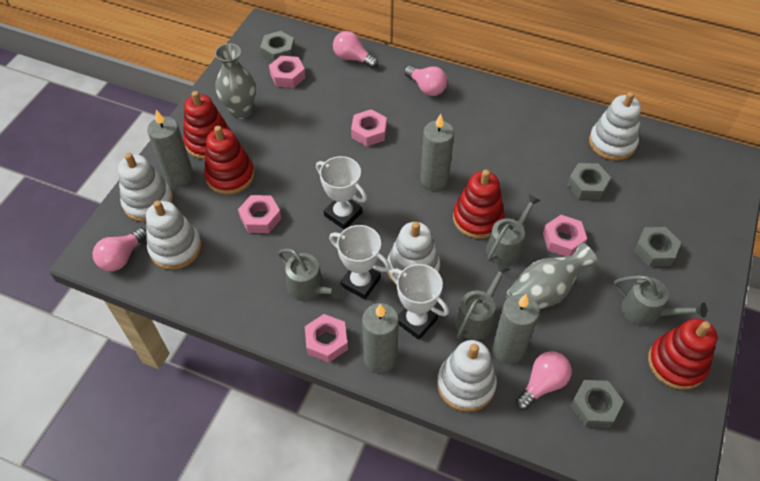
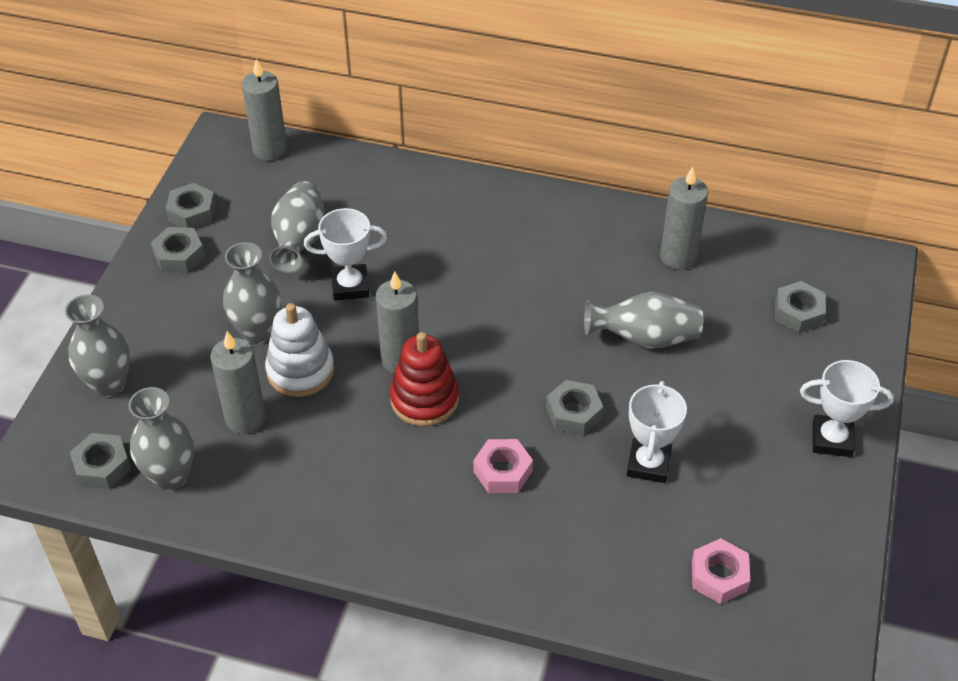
grey nut: 4 -> 5
grey vase: 2 -> 5
grey watering can: 4 -> 0
pink light bulb: 4 -> 0
pink nut: 5 -> 2
red stacking toy: 4 -> 1
white stacking toy: 5 -> 1

